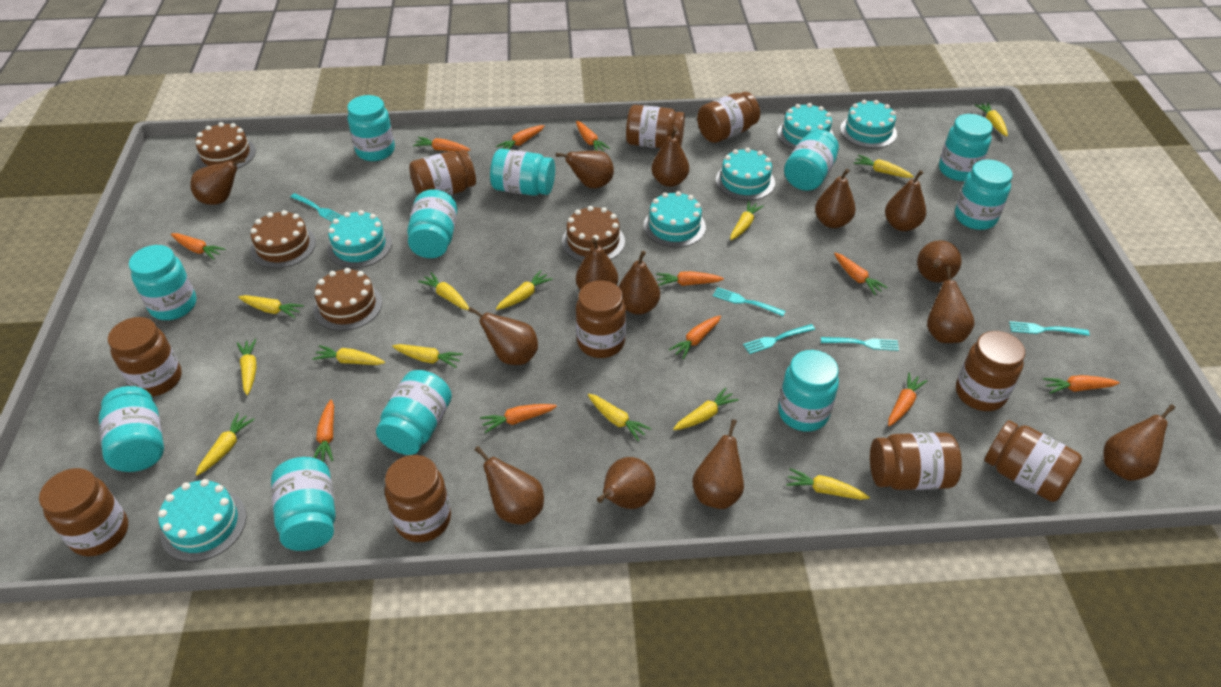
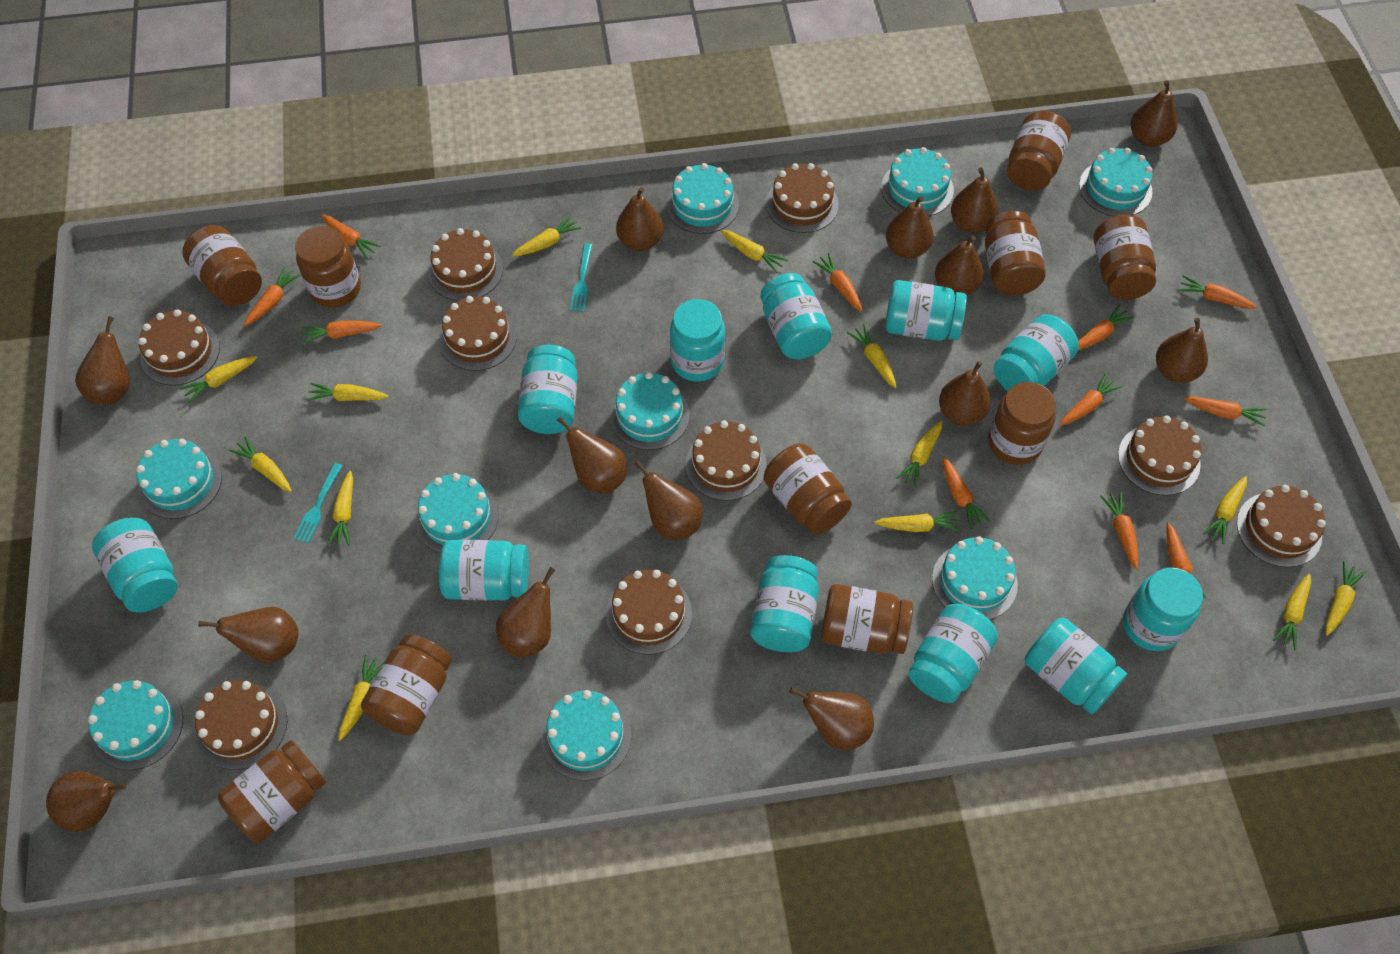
brown cake: 4 -> 9
turquoise cake: 6 -> 9
turquoise fork: 5 -> 2

